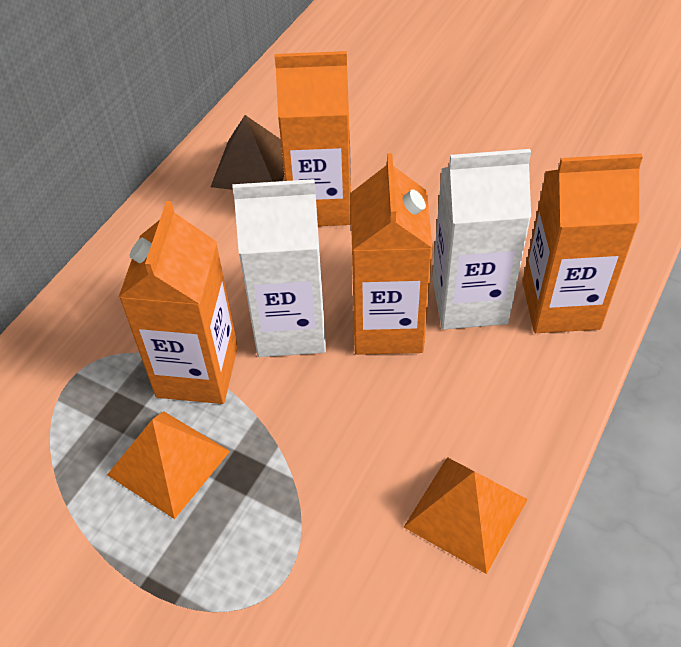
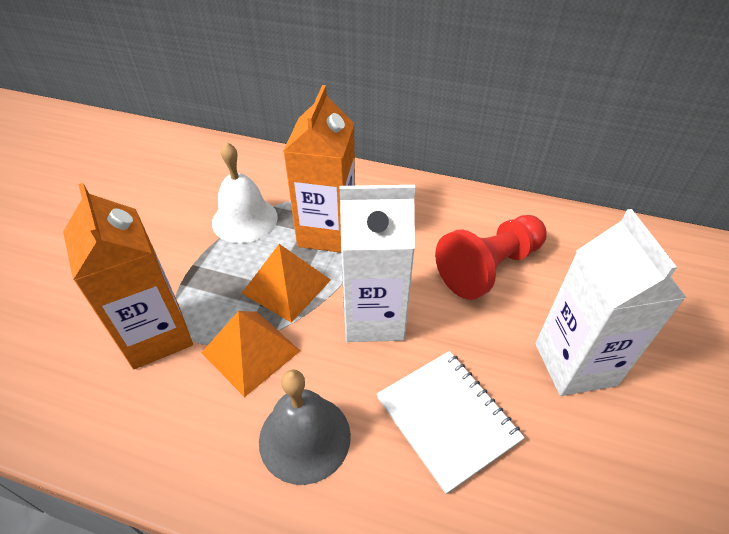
brown pyramid: 1 -> 0
grey bell: 0 -> 1
orange carton: 4 -> 2
red pawn: 0 -> 1
white bell: 0 -> 1
white notebook: 0 -> 1

